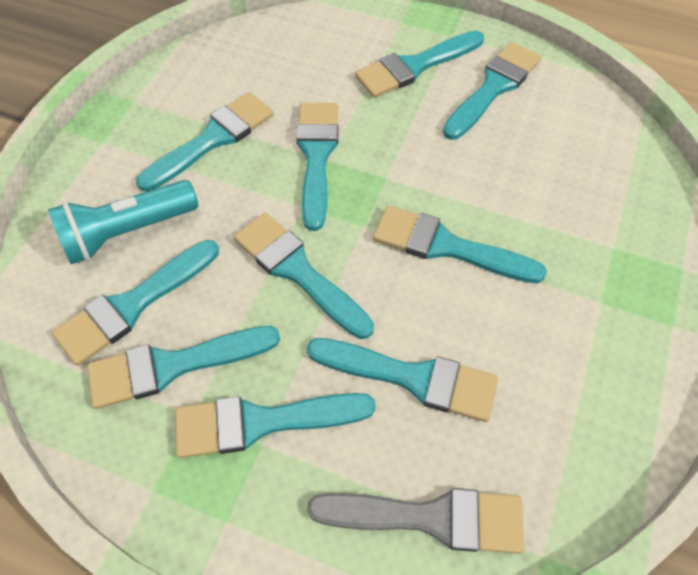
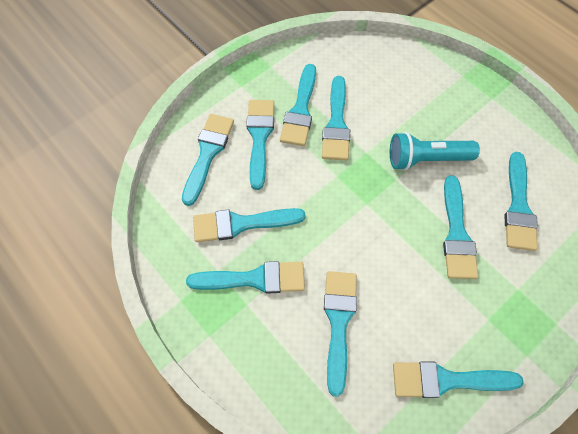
grey brush: 1 -> 0

